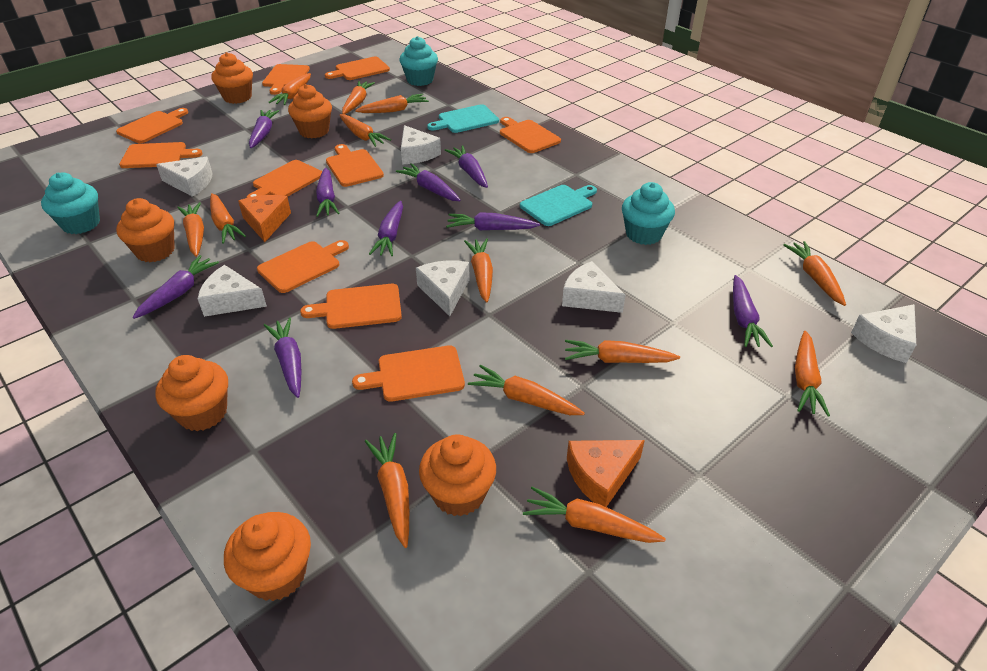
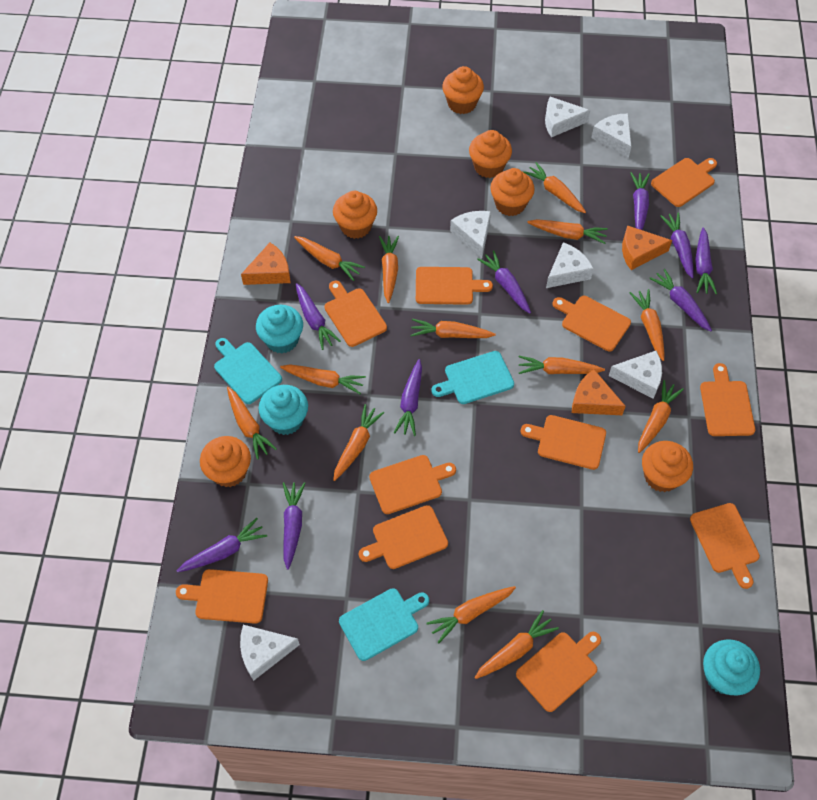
orange cheese: 2 -> 3
orange cutting board: 10 -> 11
turquoise cutting board: 2 -> 3

